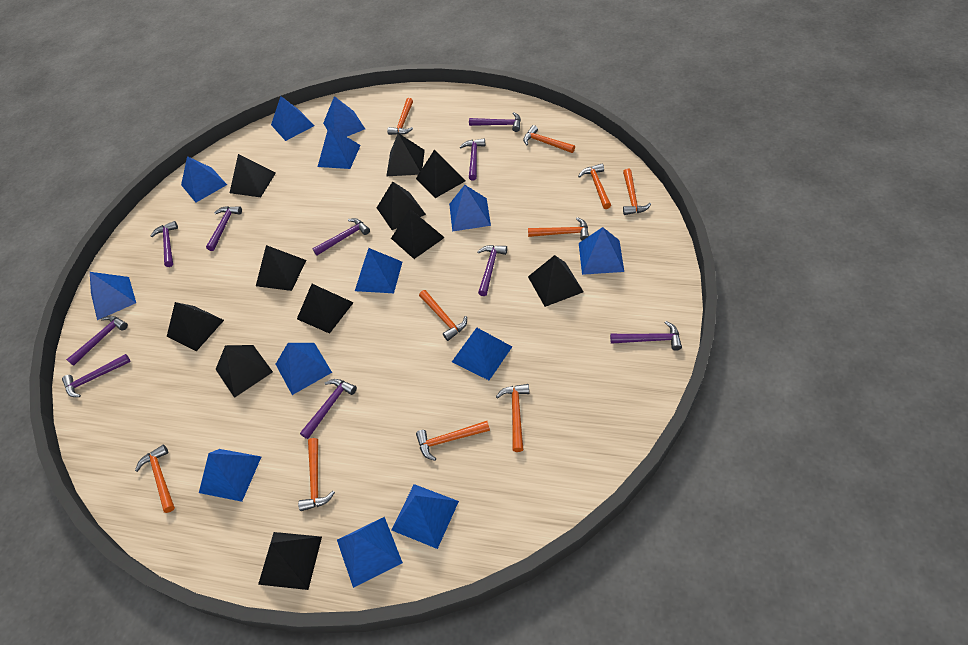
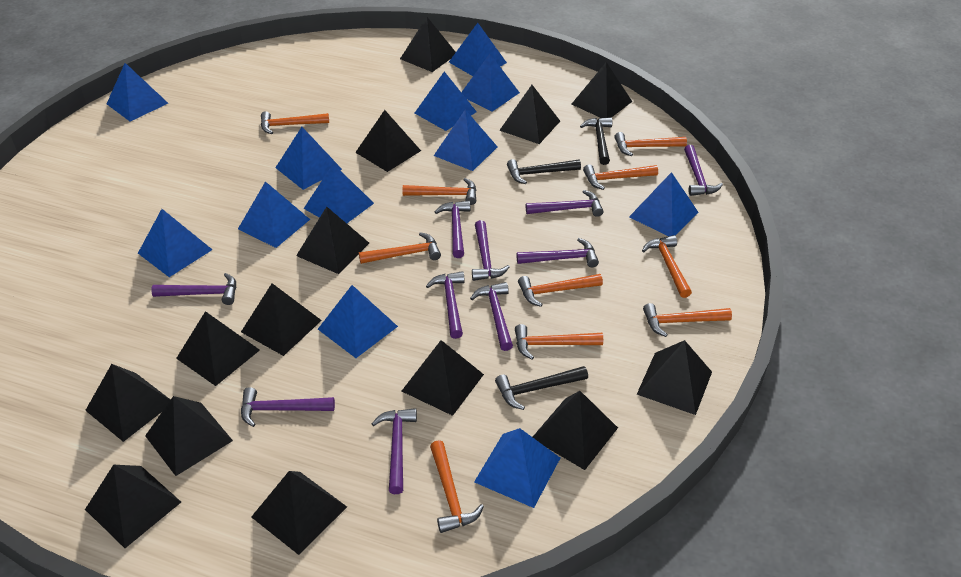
black hammer: 0 -> 3
black pyramid: 11 -> 14
blue pyramid: 13 -> 12

